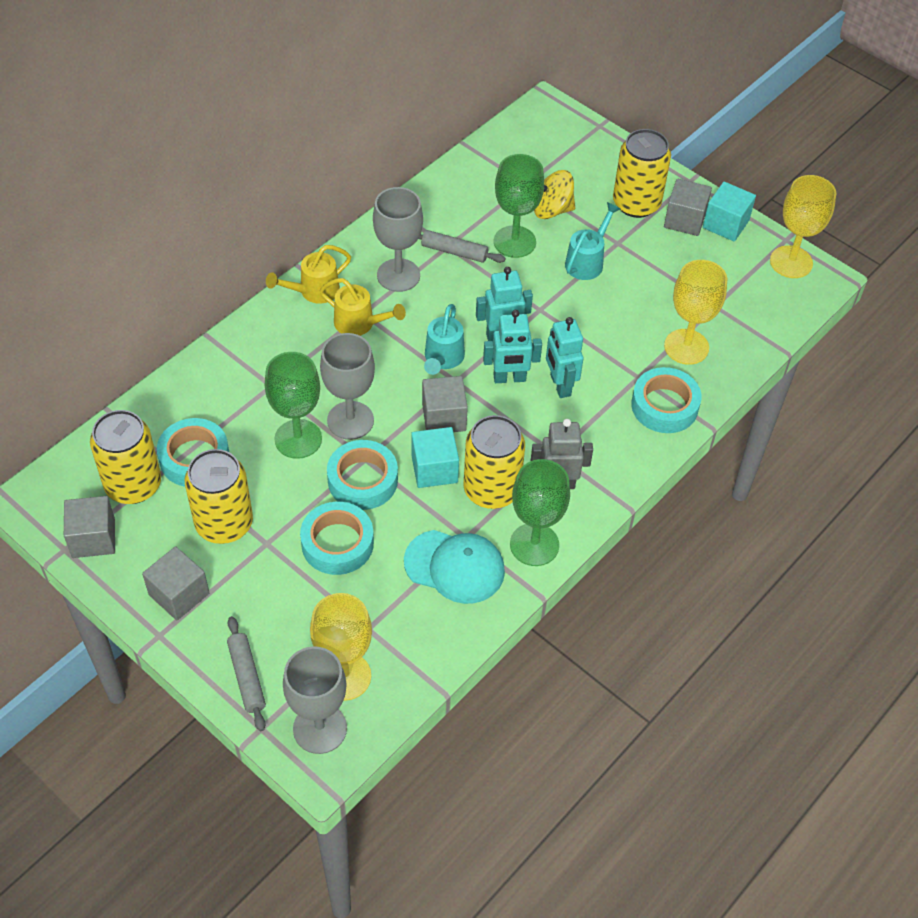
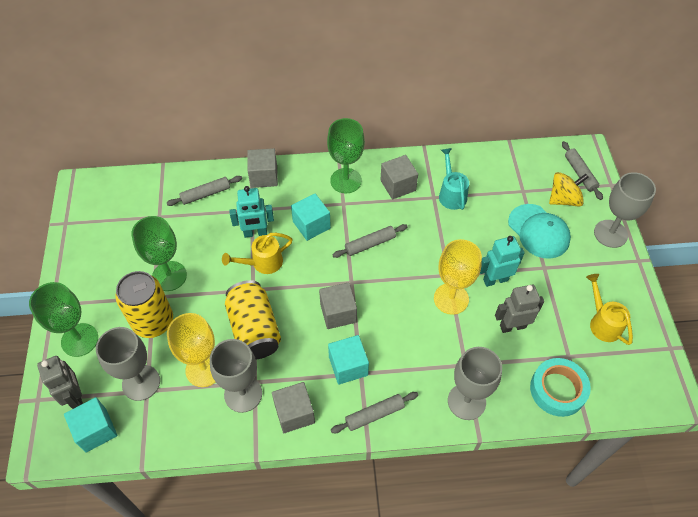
grey goblet: 3 -> 4
grey robot: 1 -> 2
grey rolling pin: 2 -> 4
turquoise cube: 2 -> 3
turquoise robot: 3 -> 2
turquoise tape: 4 -> 1
turquoise watering can: 2 -> 1
yellow can: 4 -> 2
yellow goblet: 3 -> 2

